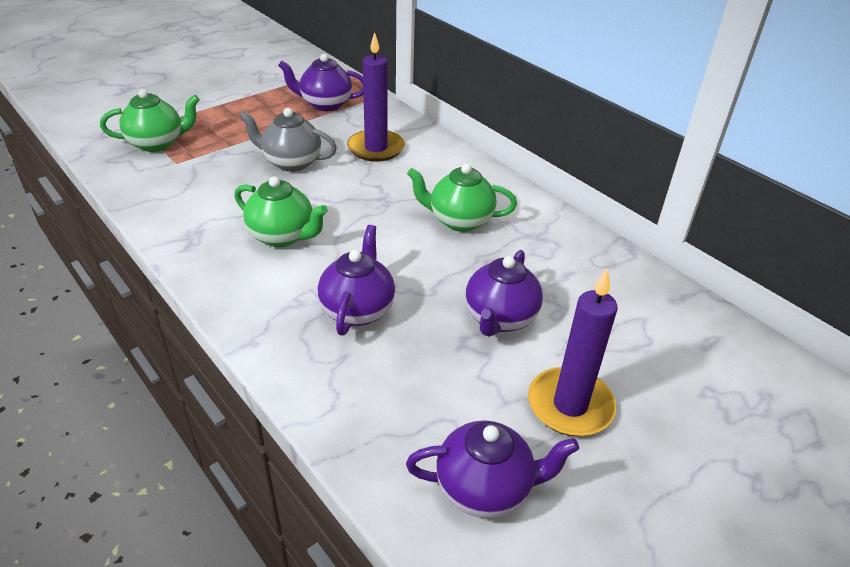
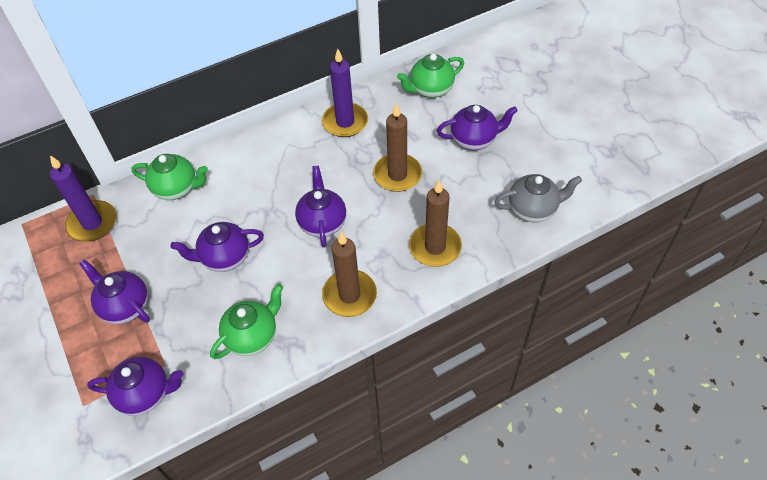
brown candle: 0 -> 3
purple teapot: 4 -> 5

